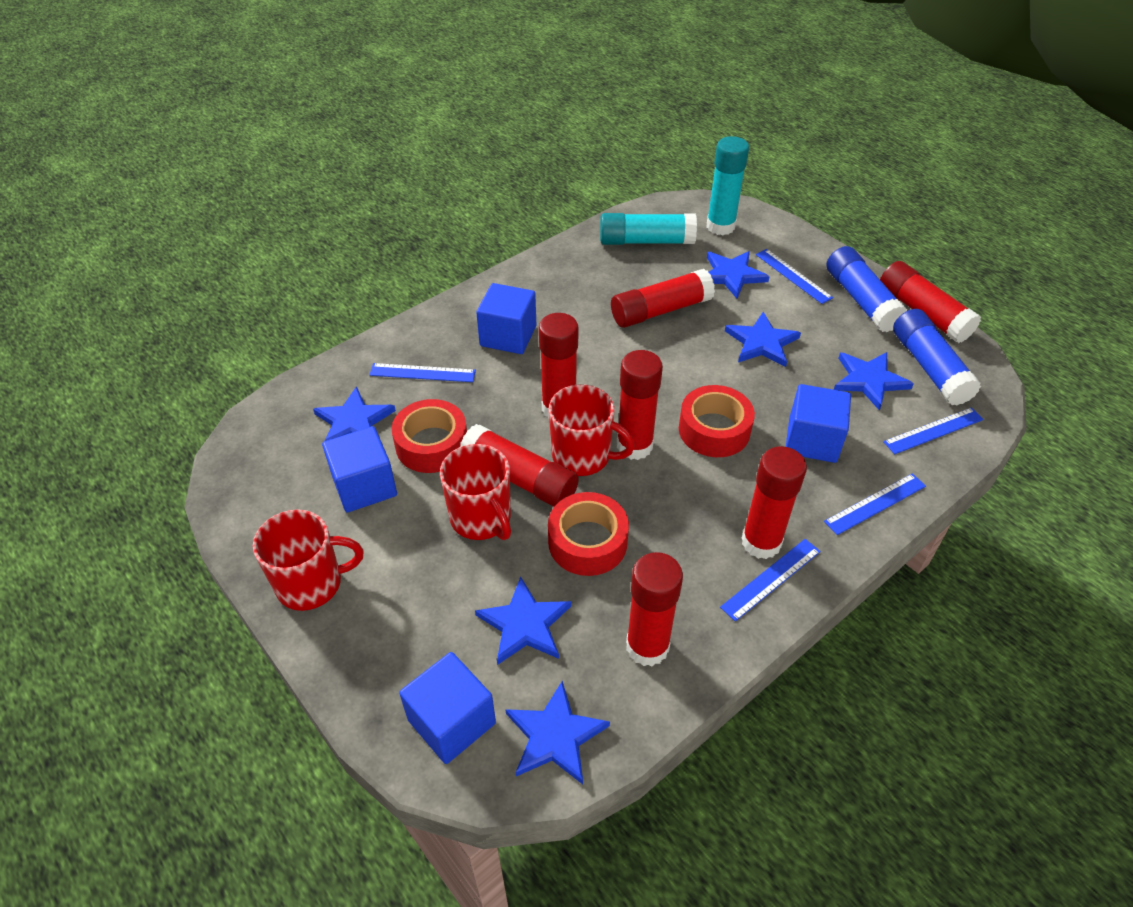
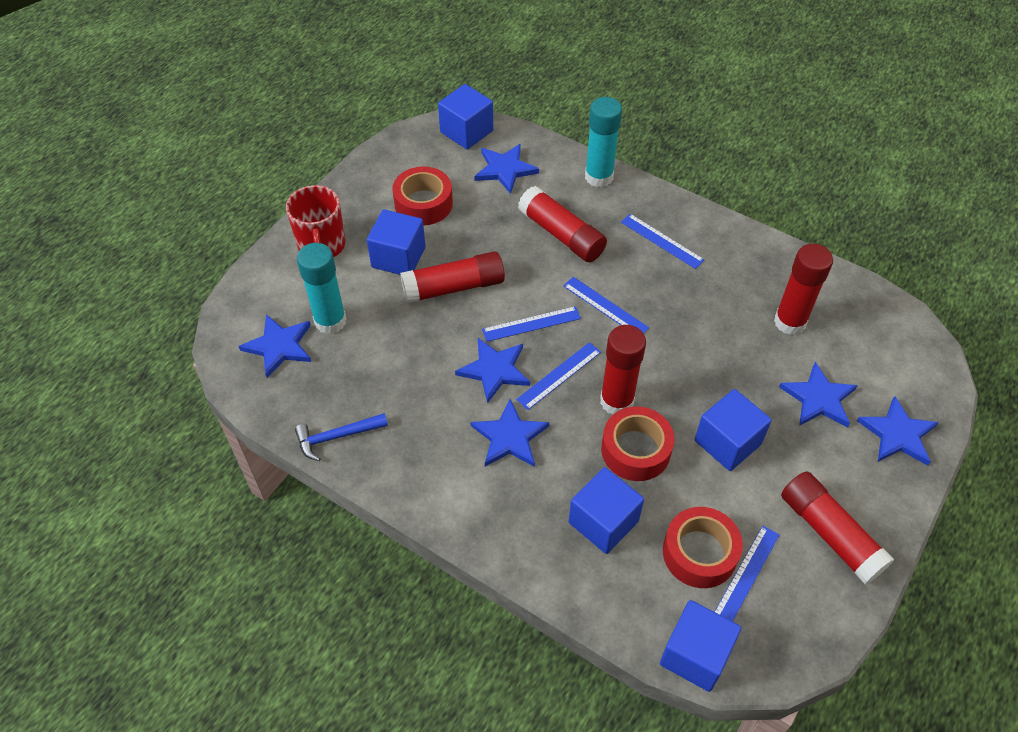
blue cube: 4 -> 5
blue glue stick: 2 -> 0
blue hammer: 0 -> 1
red glue stick: 7 -> 5
red mug: 3 -> 1

